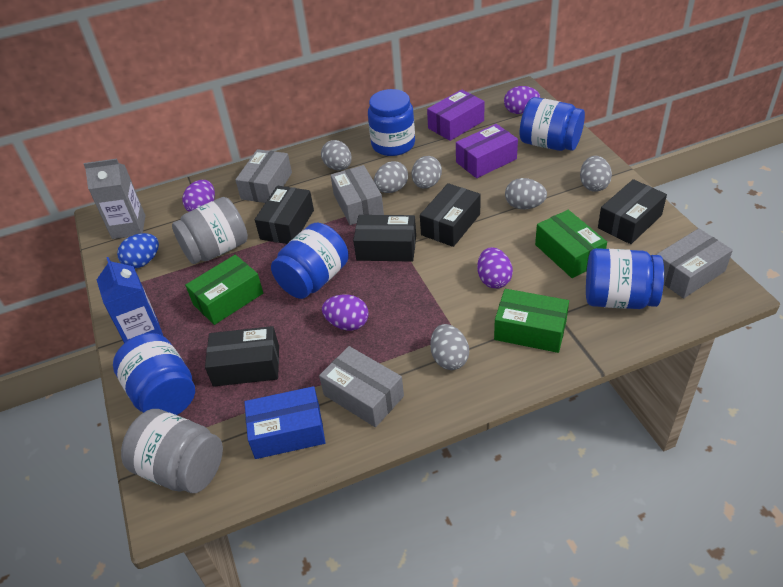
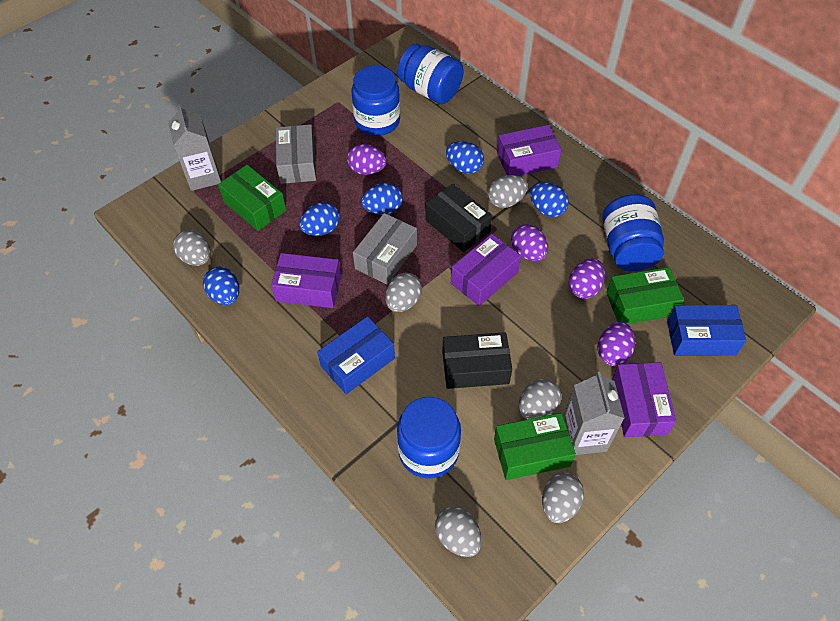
black box: 5 -> 2
blue box: 1 -> 2
blue carton: 1 -> 0
blue egg: 1 -> 5
blue jar: 5 -> 4
grey box: 4 -> 2
grey carton: 1 -> 2
grey jar: 2 -> 0
purple box: 2 -> 4

